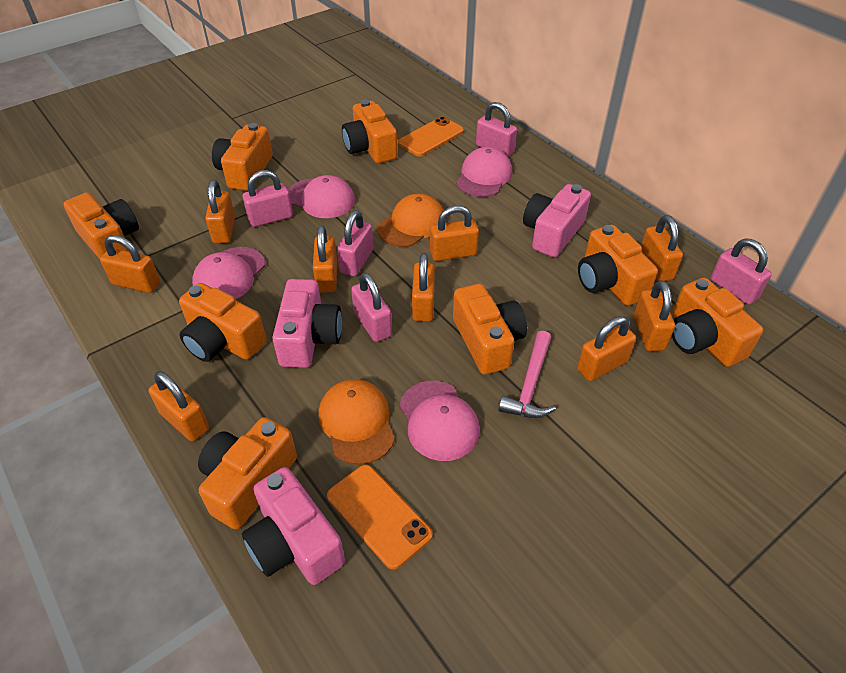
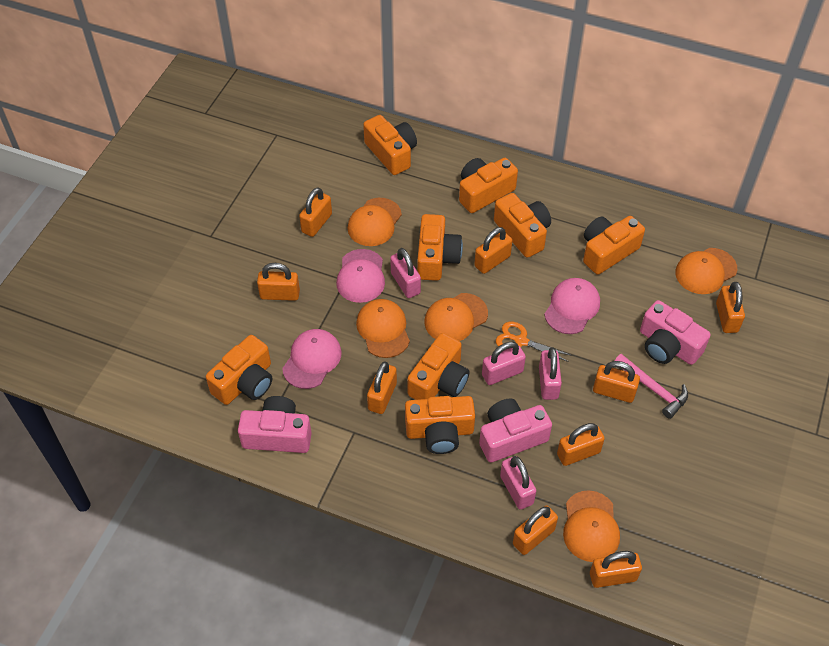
orange cap: 2 -> 5
orange phone: 2 -> 0
orange scissors: 0 -> 1
pink cap: 4 -> 3
pink padlock: 5 -> 4

